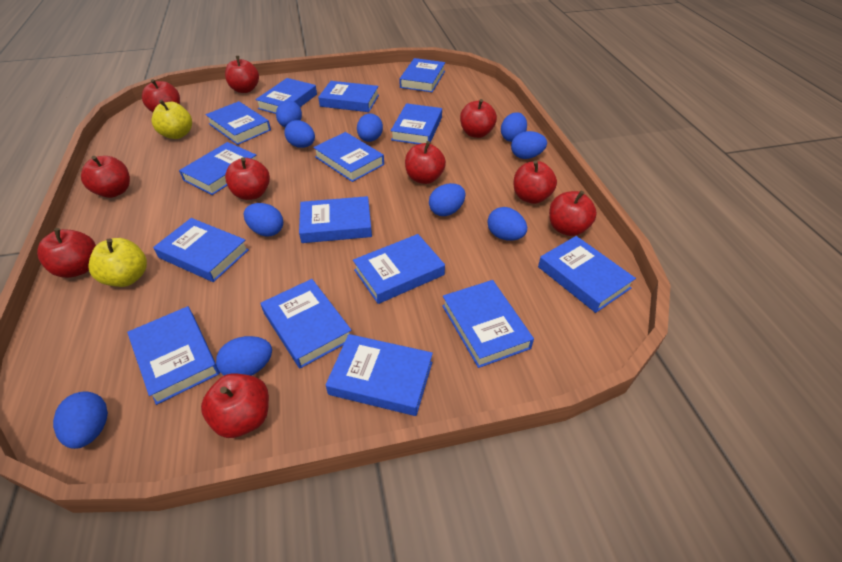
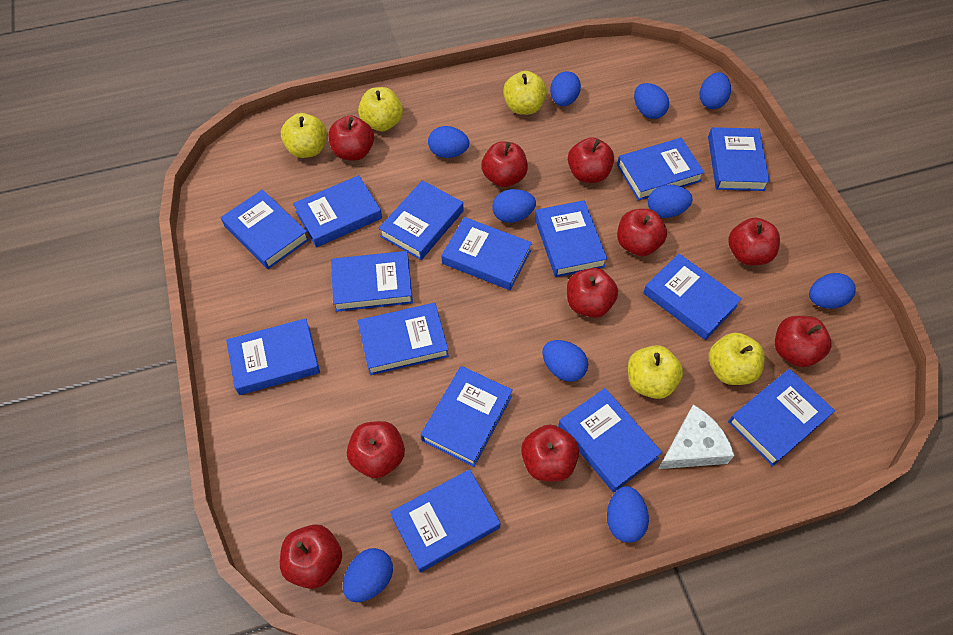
white cheese: 0 -> 1
yellow apple: 2 -> 5

